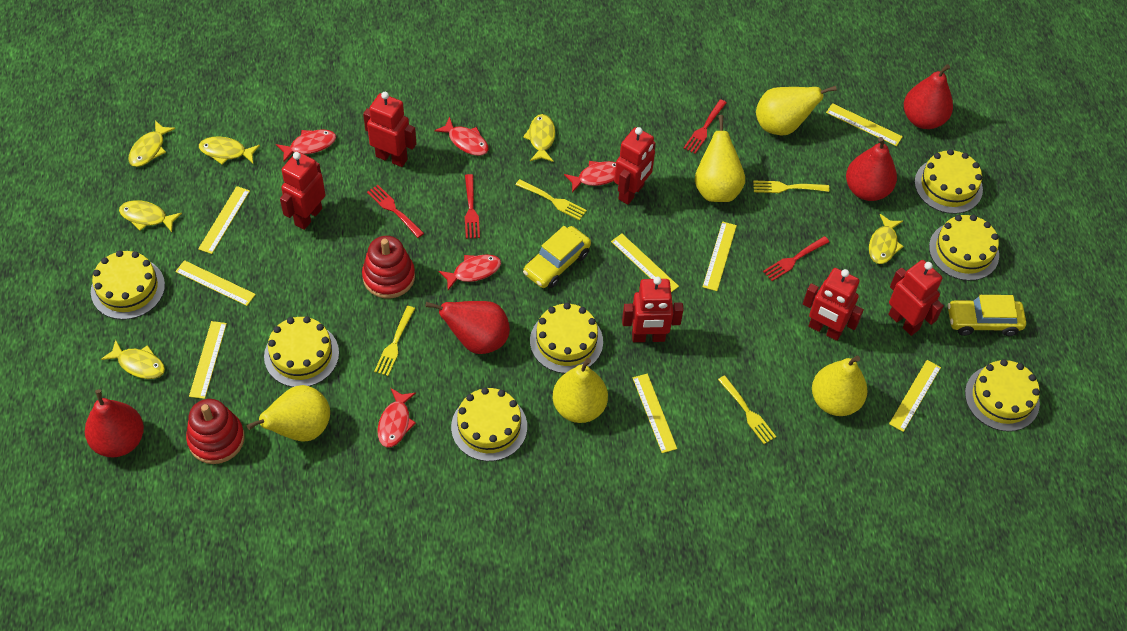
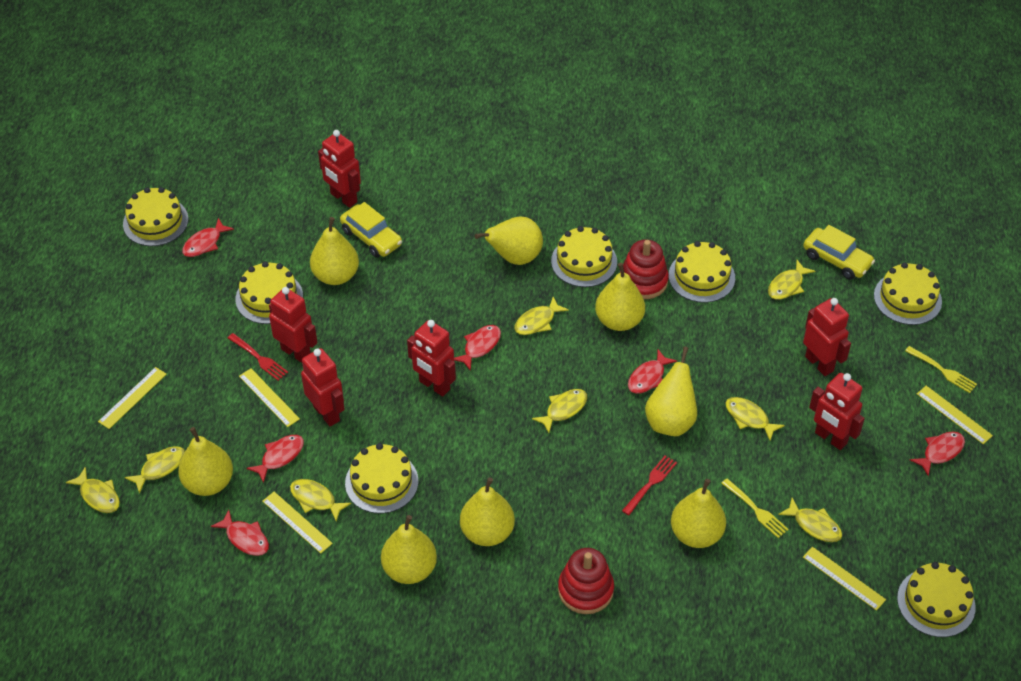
red fish: 5 -> 6
red fork: 4 -> 2
red pear: 4 -> 0
yellow fish: 6 -> 8
yellow fork: 4 -> 2
yellow pear: 5 -> 8
yellow ruler: 8 -> 5

